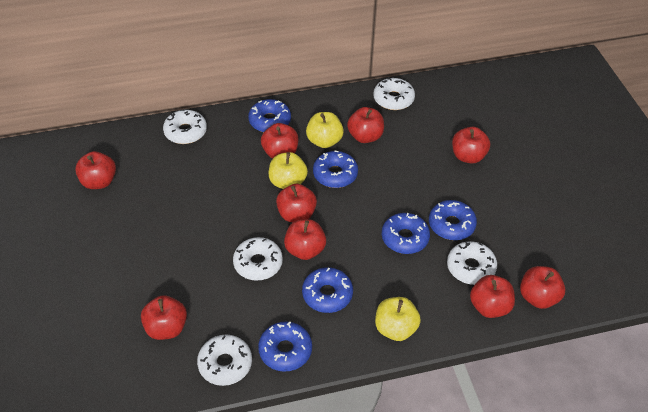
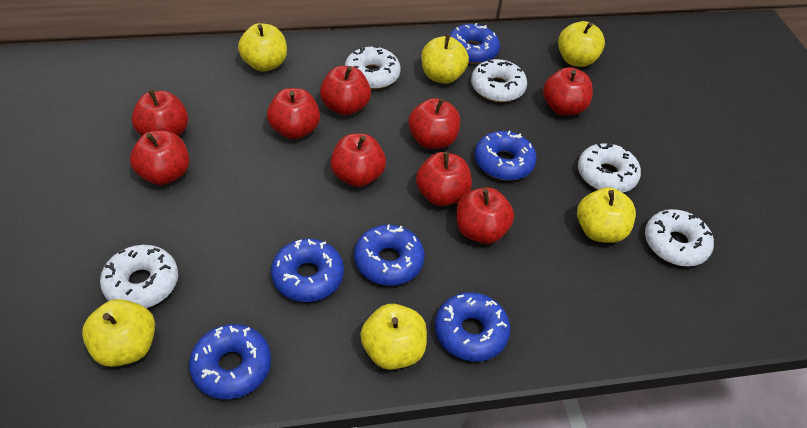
yellow apple: 3 -> 6

